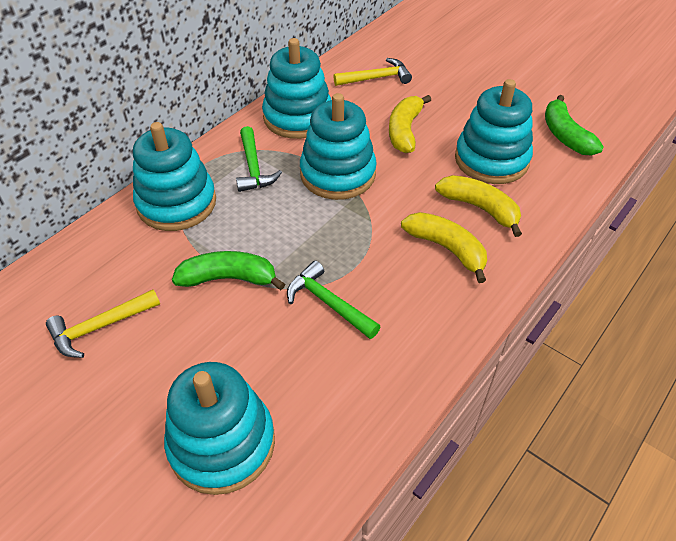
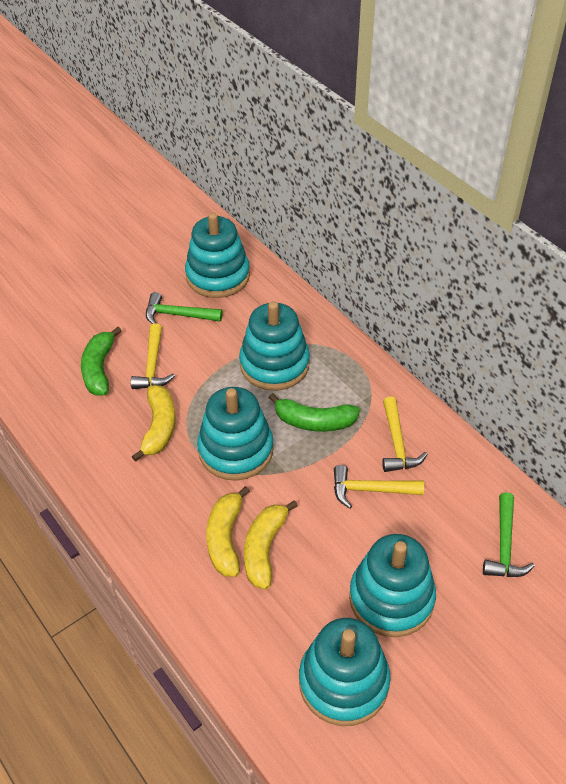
yellow hammer: 2 -> 3

